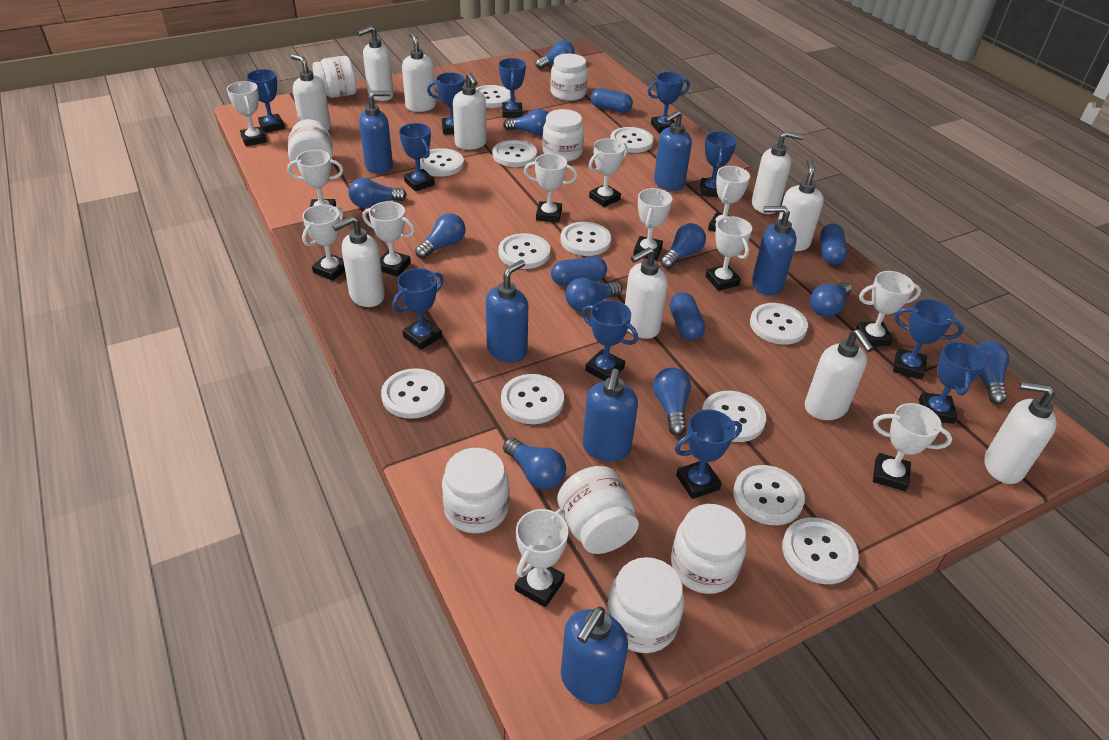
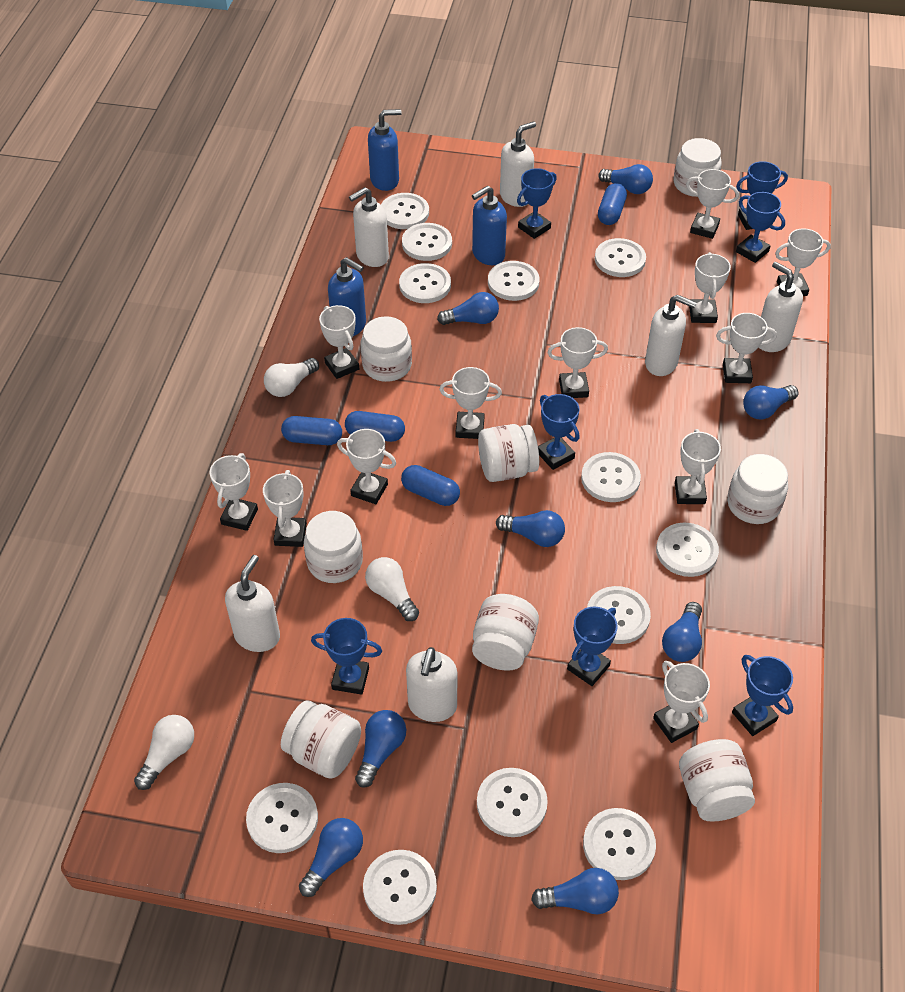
blue light bulb: 10 -> 8
blue soap dispenser: 6 -> 3
blue trophy: 11 -> 7
white light bulb: 0 -> 3
white soap dispenser: 10 -> 6

